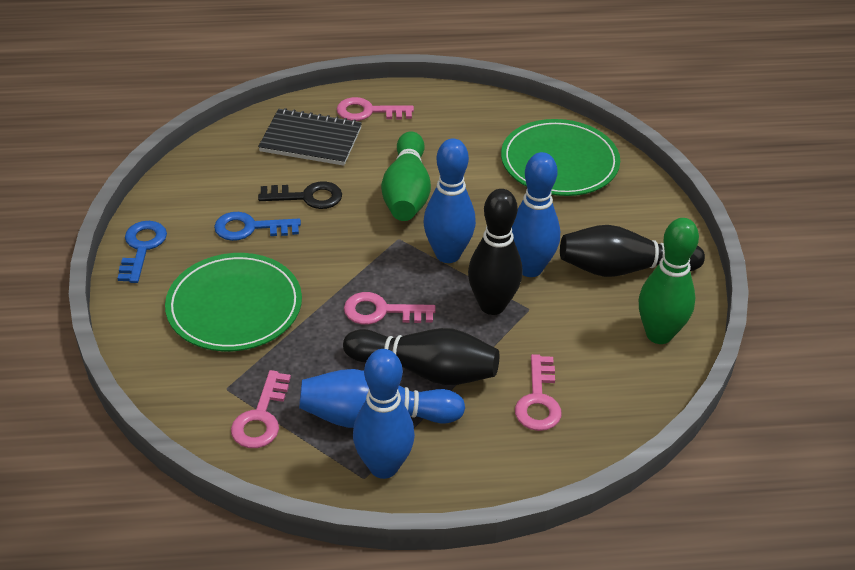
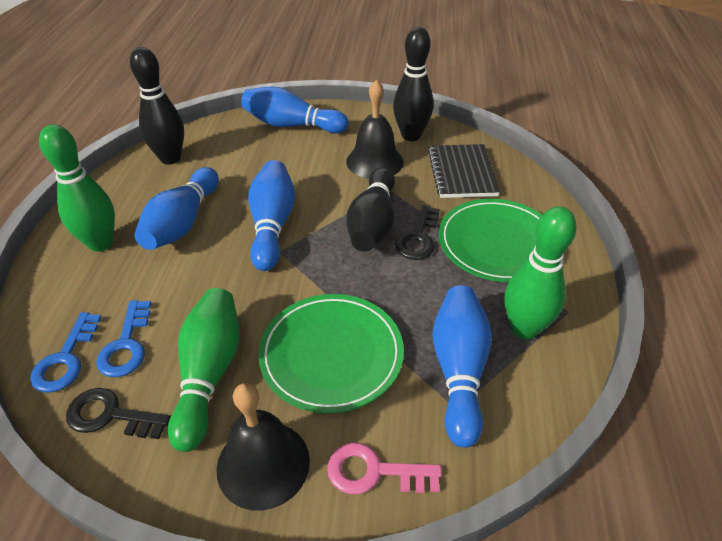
black bell: 0 -> 2
black key: 1 -> 2
green bowling pin: 2 -> 3
pink key: 4 -> 1

